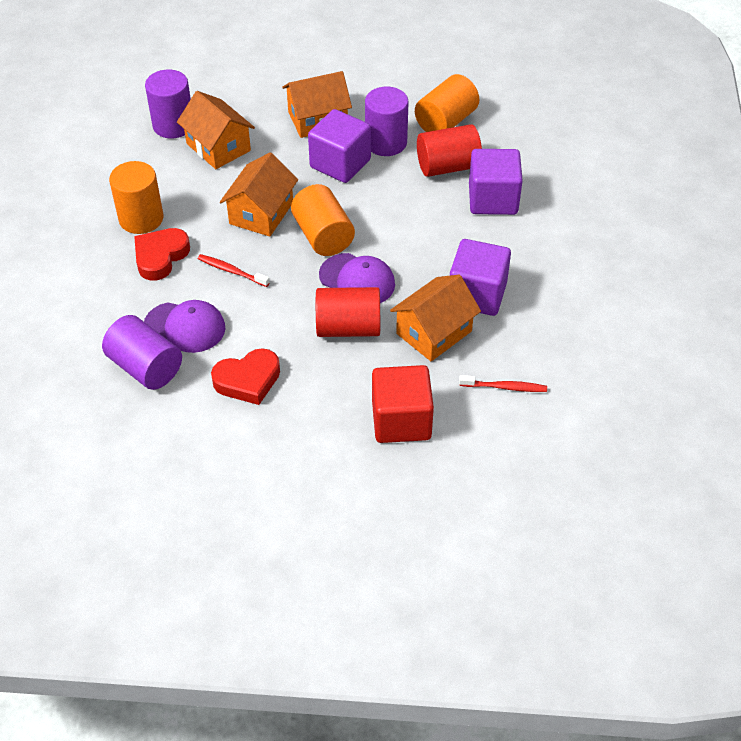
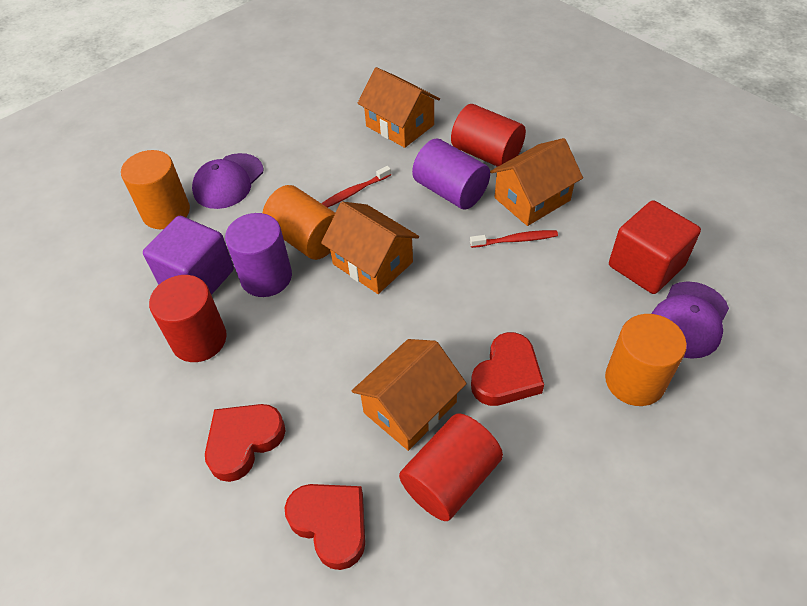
purple cube: 3 -> 1
purple cylinder: 3 -> 2
red cylinder: 2 -> 3
red heart: 2 -> 3

